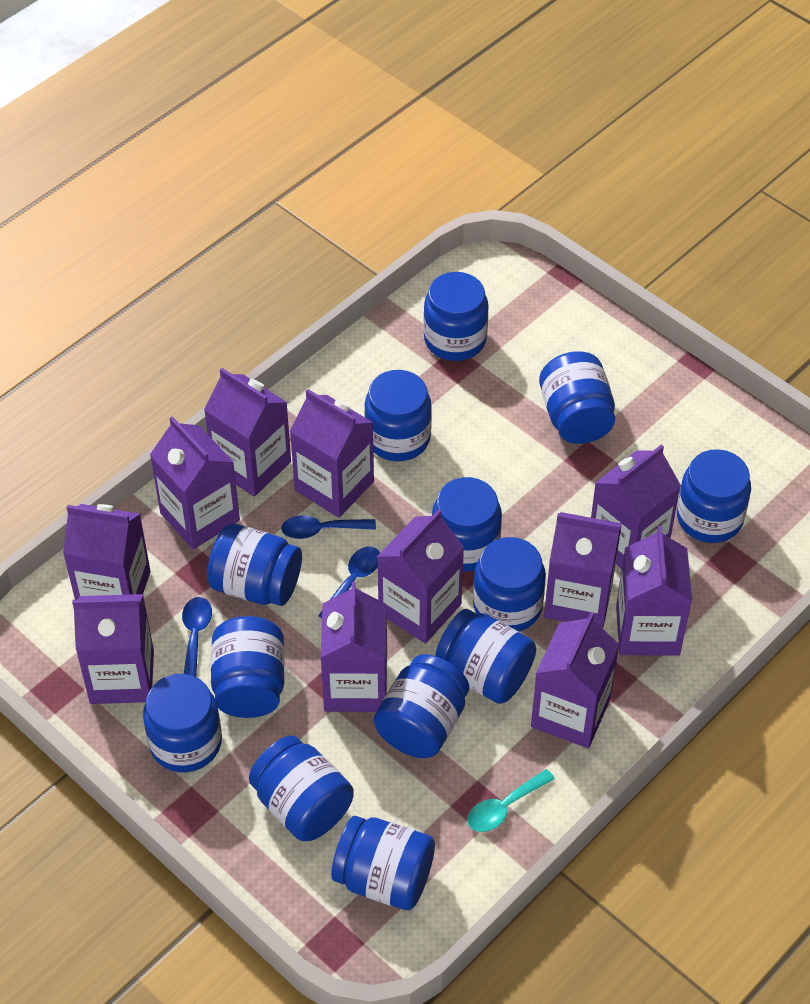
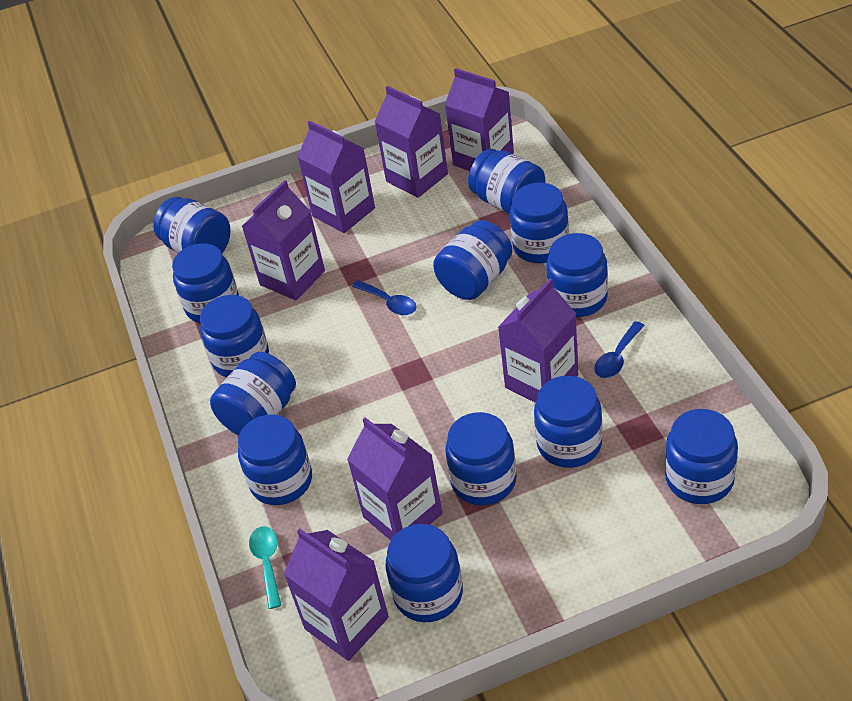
blue spoon: 3 -> 2
purple carton: 11 -> 7

